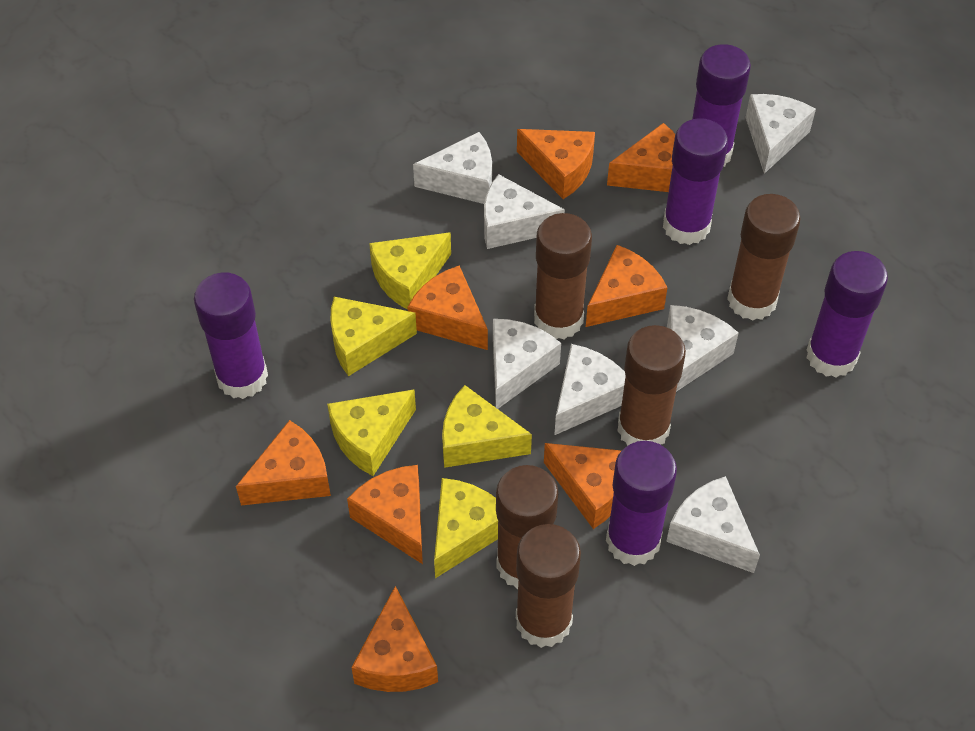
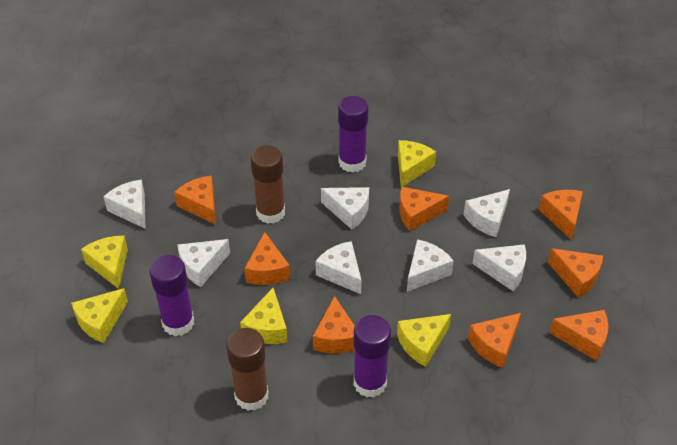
brown glue stick: 5 -> 2
purple glue stick: 5 -> 3

